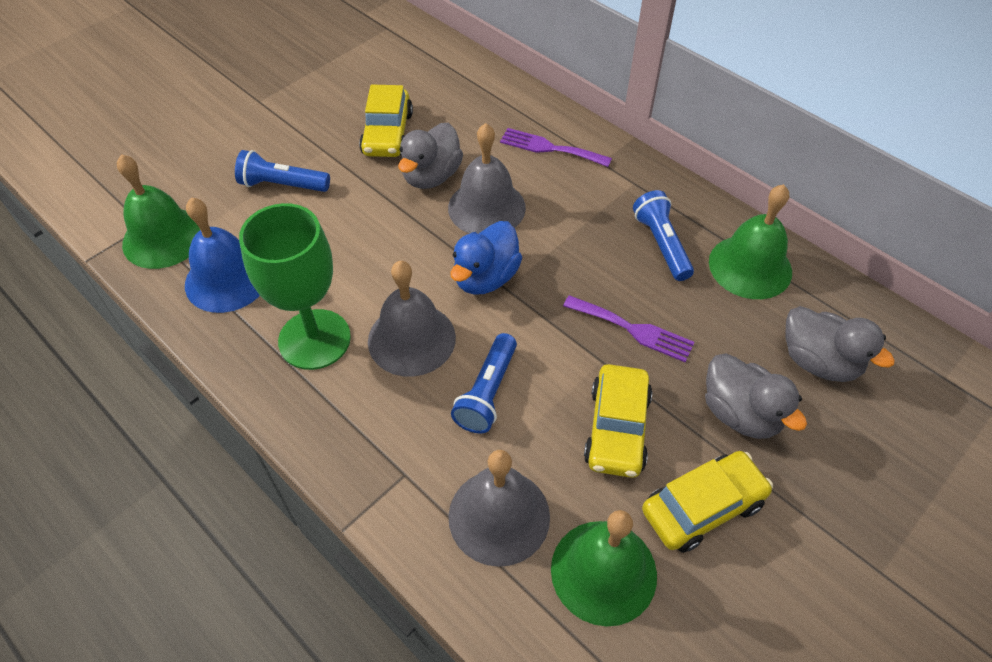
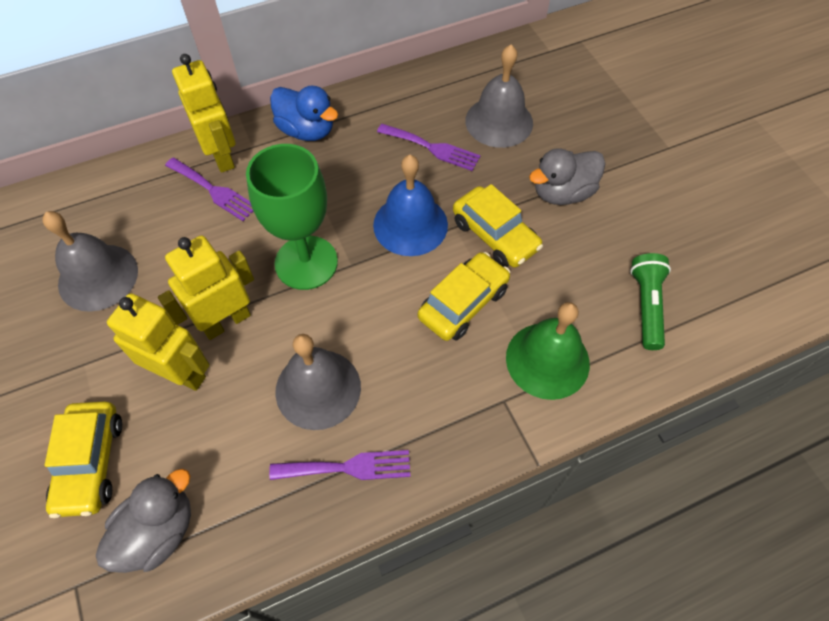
blue flashlight: 3 -> 0
green bell: 3 -> 1
green flashlight: 0 -> 1
grey duck: 3 -> 2
purple fork: 2 -> 3
yellow robot: 0 -> 3

